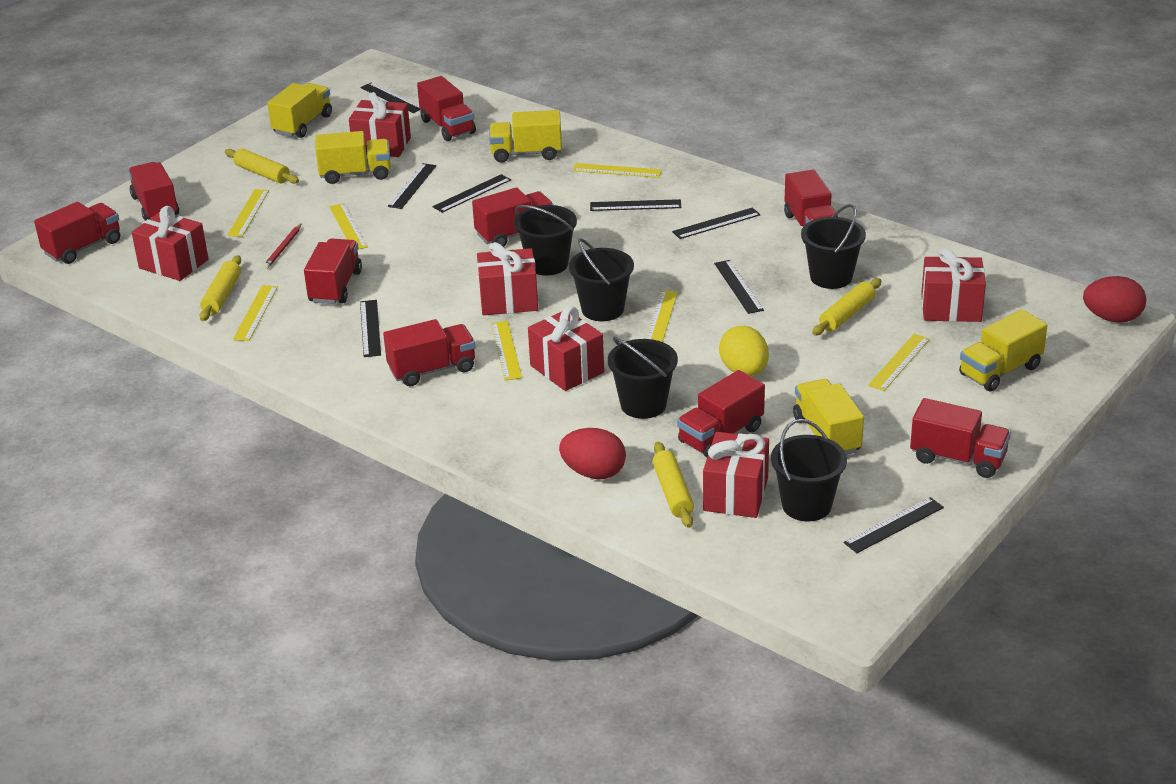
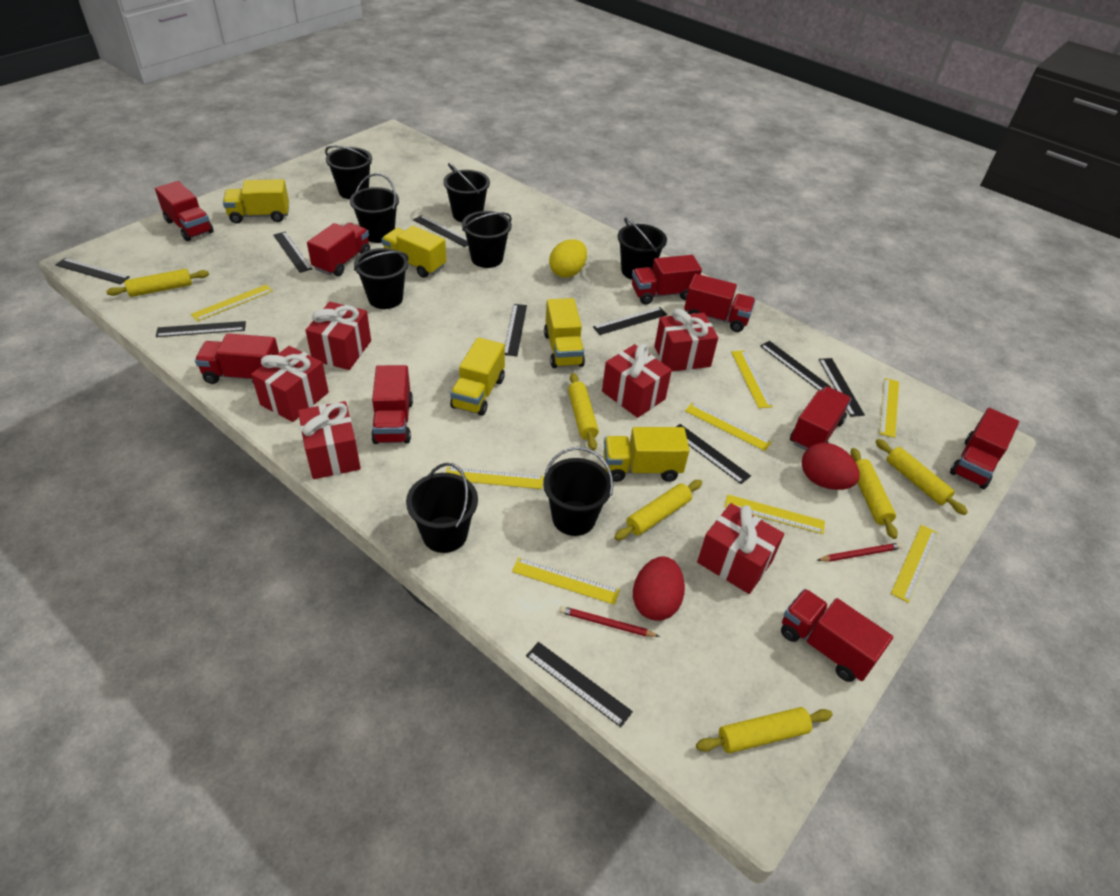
black bucket: 5 -> 8
black ruler: 8 -> 10
red pencil: 1 -> 2
yellow rolling pin: 4 -> 6
yellow ruler: 7 -> 8

